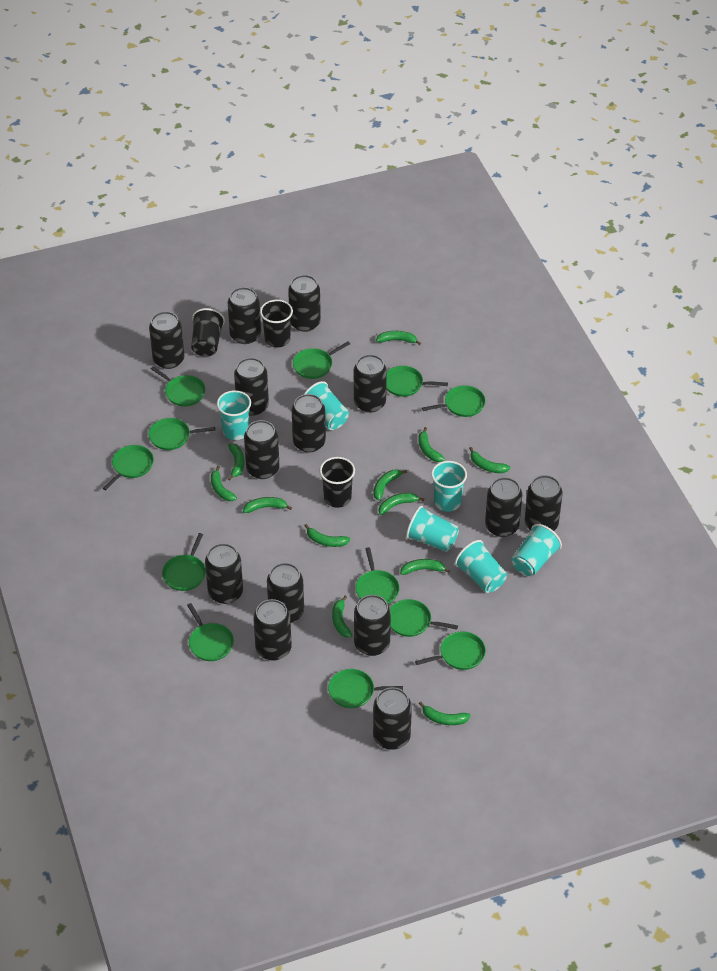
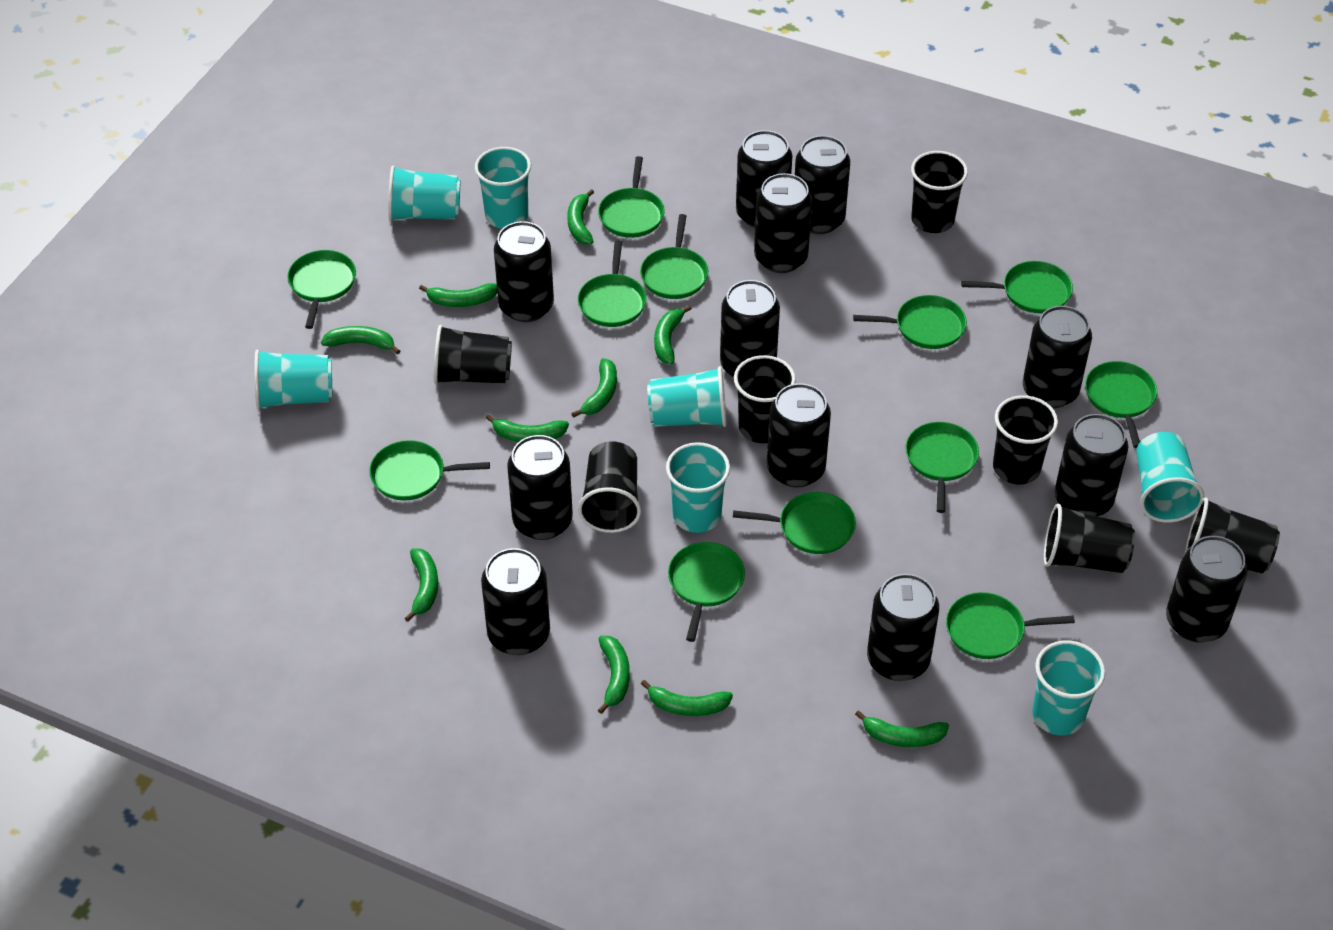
black can: 14 -> 12
black cup: 3 -> 7
green banana: 12 -> 10
turquoise cup: 6 -> 7

